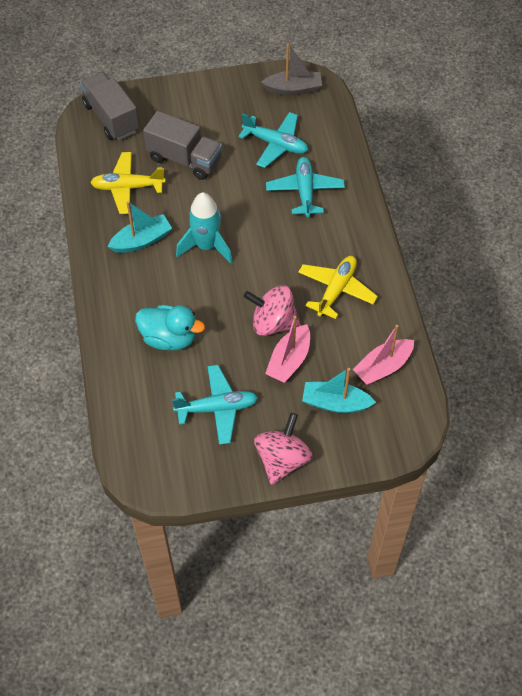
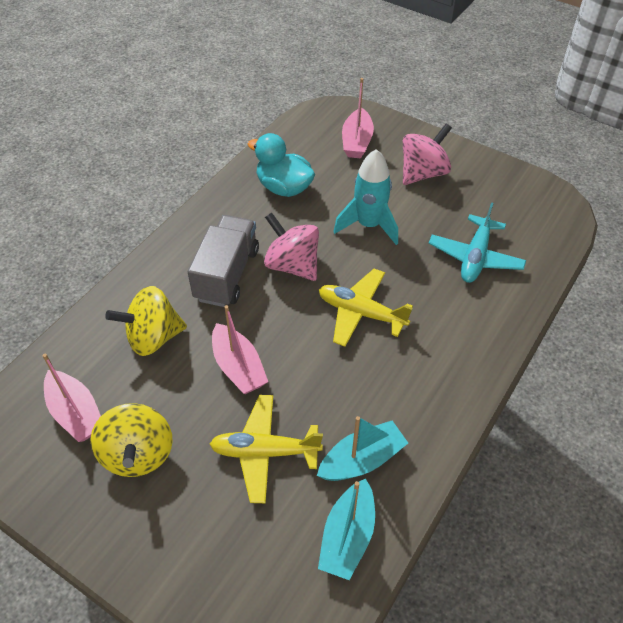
grey boat: 1 -> 0
grey truck: 2 -> 1
pink boat: 2 -> 3
turquoise plane: 3 -> 1
yellow spinning top: 0 -> 2

